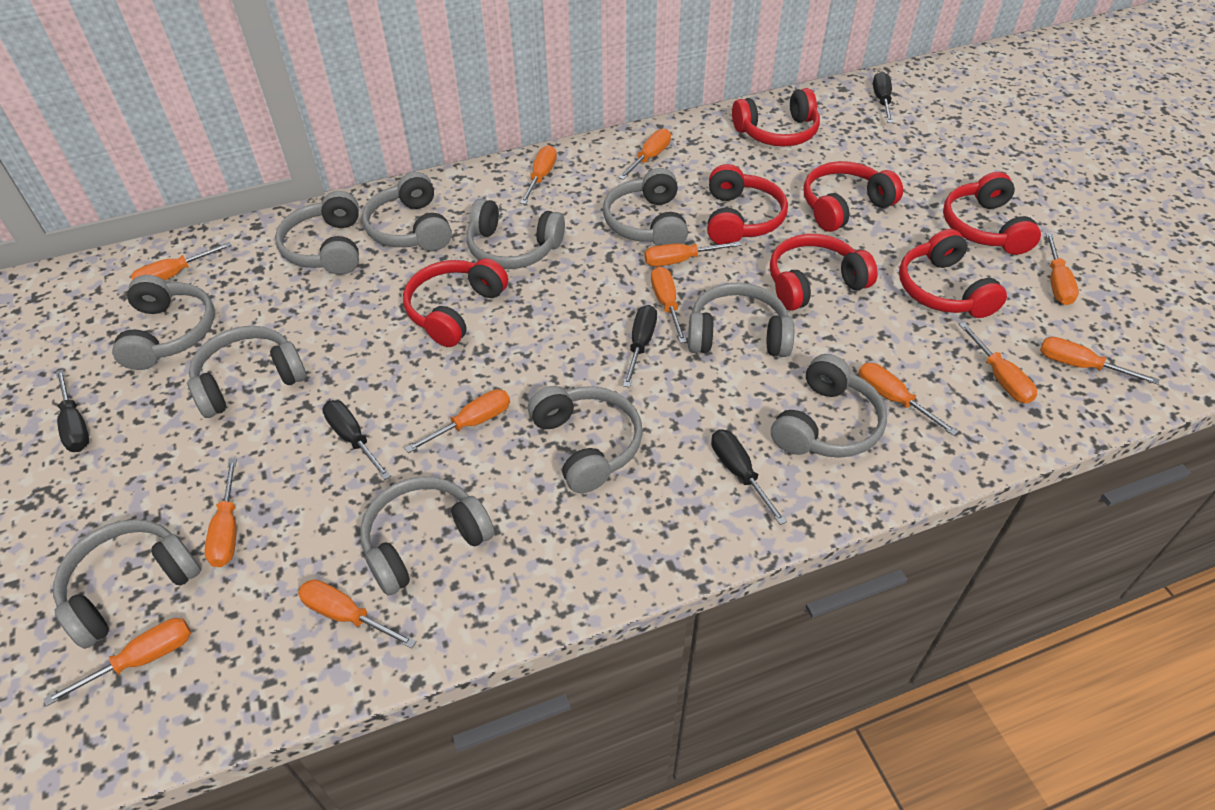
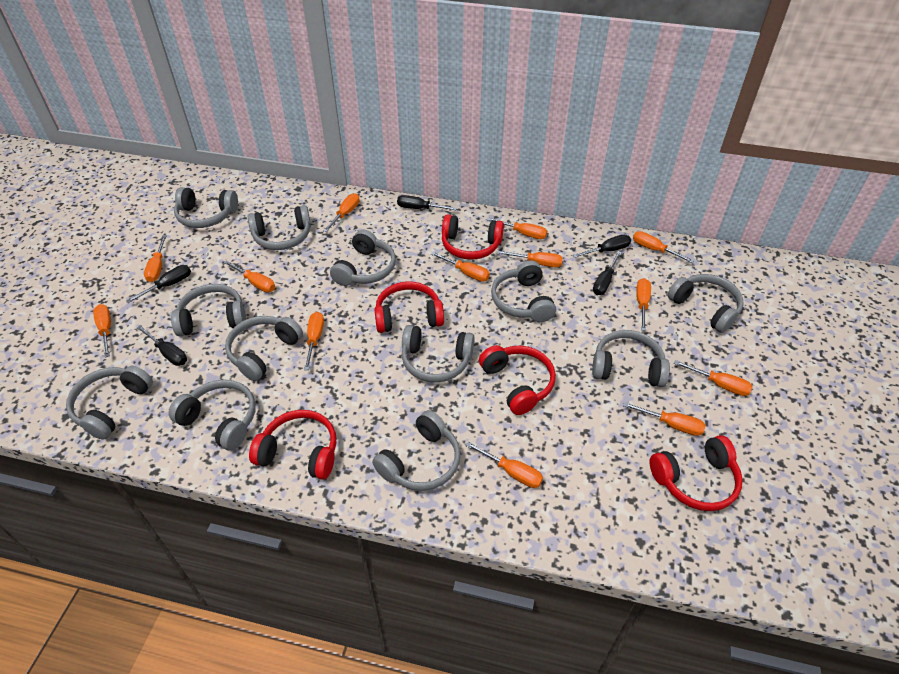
grey headphones: 11 -> 12
red headphones: 7 -> 5

